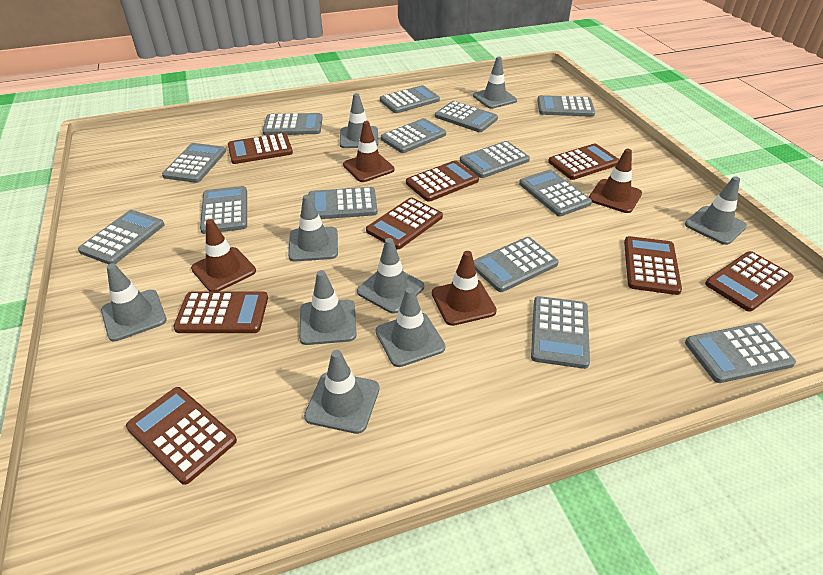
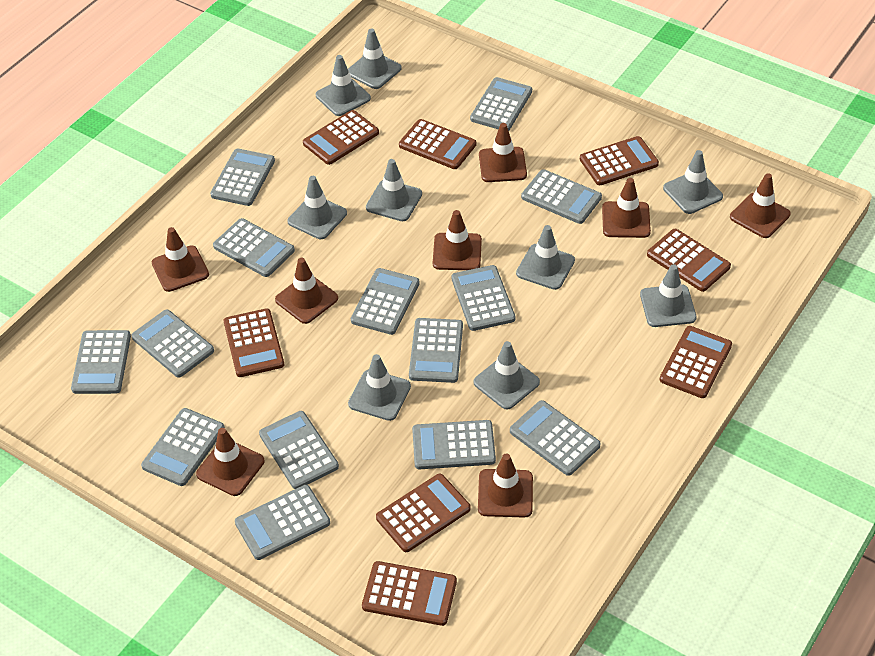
brown traffic cone: 4 -> 8

